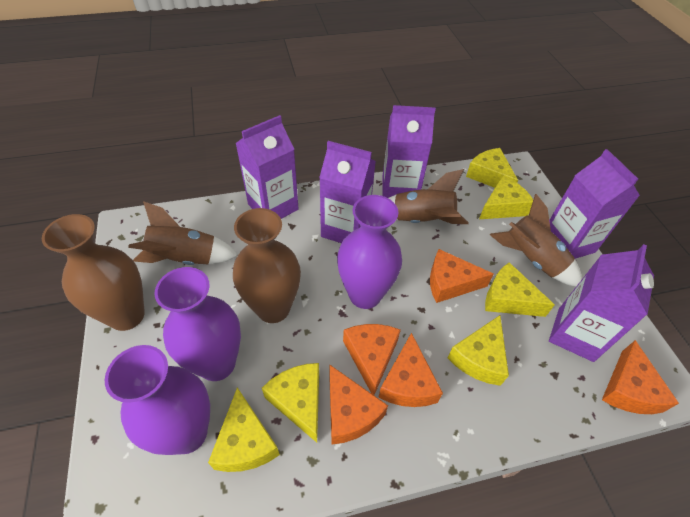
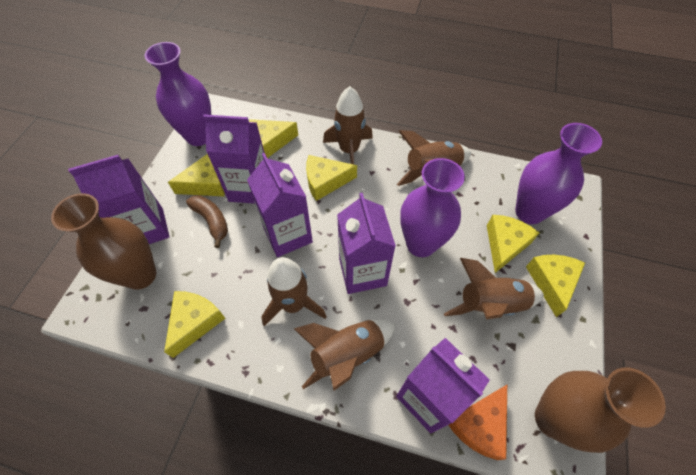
brown banana: 0 -> 1
brown rocket: 3 -> 5
orange cheese: 5 -> 1

